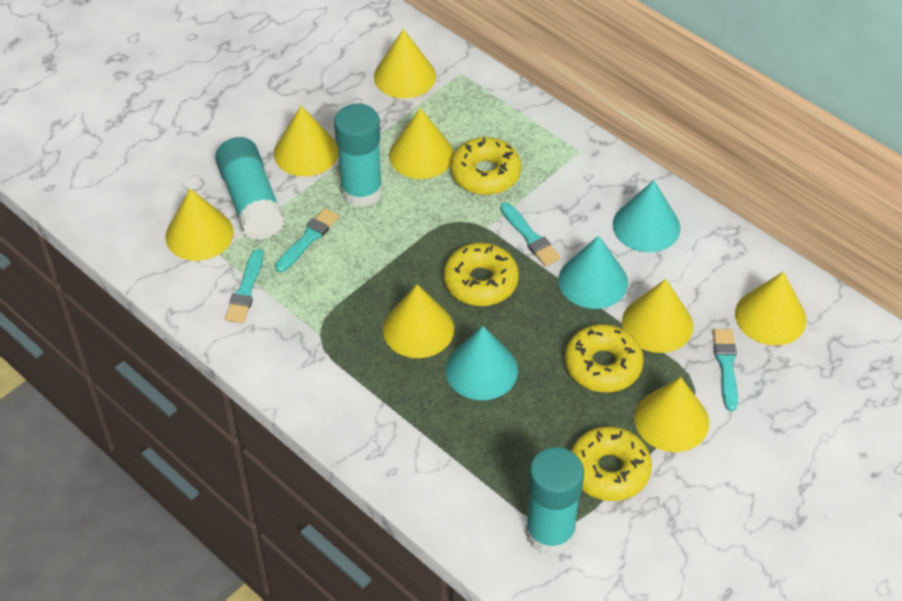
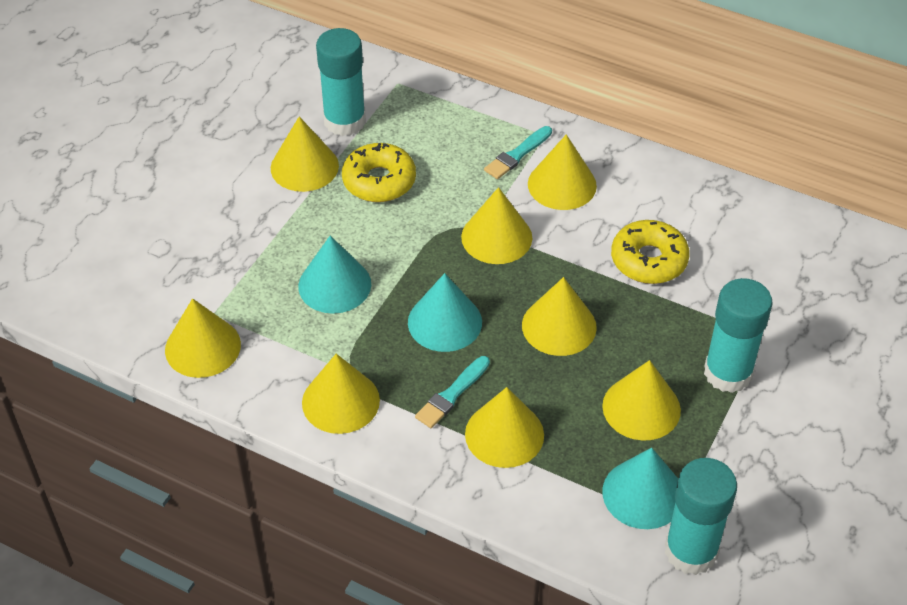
turquoise brush: 4 -> 2
yellow donut: 4 -> 2

